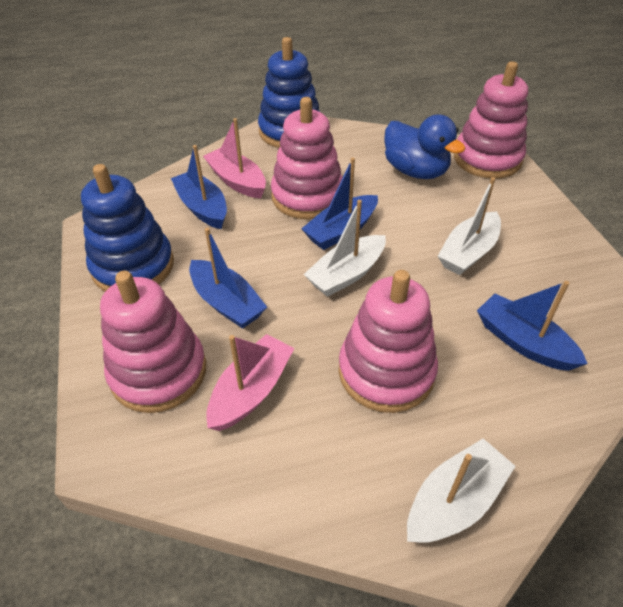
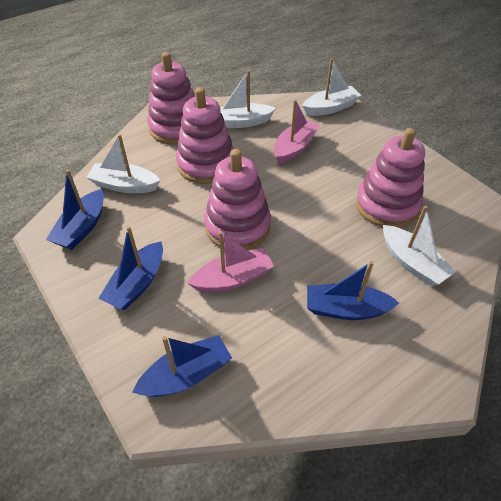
blue duck: 1 -> 0
blue stacking toy: 2 -> 0
white boat: 3 -> 4

